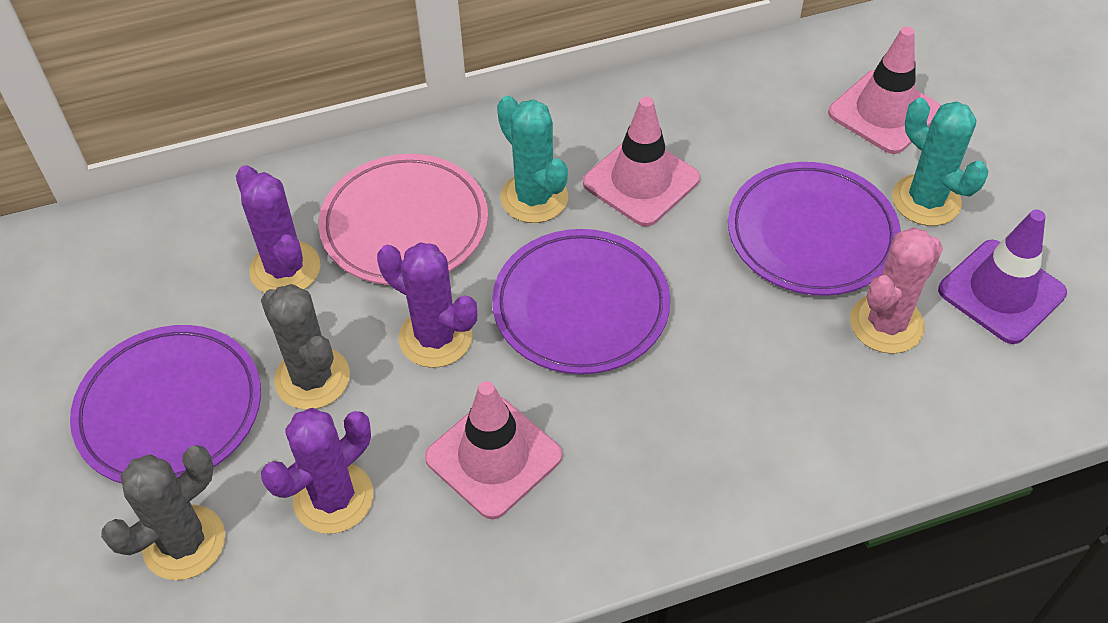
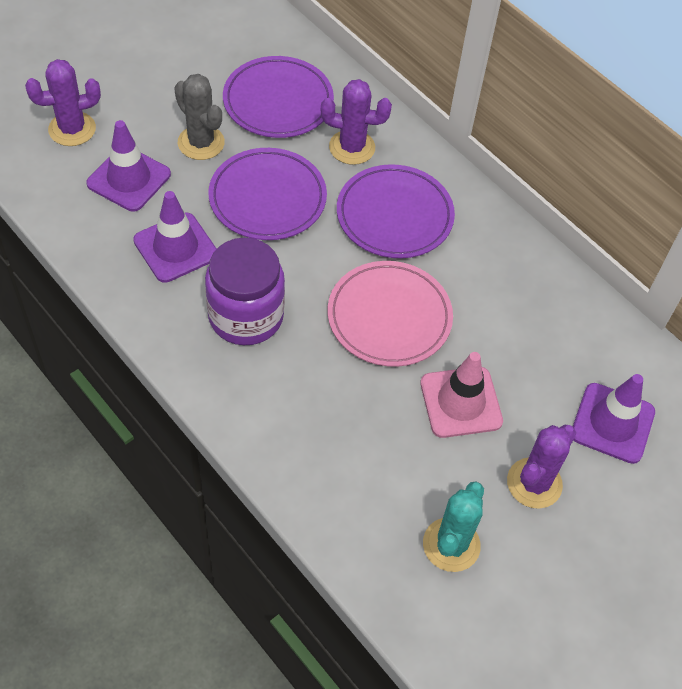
grey cactus: 2 -> 1
pink cactus: 1 -> 0
pink traffic cone: 3 -> 1
purple jar: 0 -> 1
purple traffic cone: 1 -> 3
turquoise cactus: 2 -> 1

